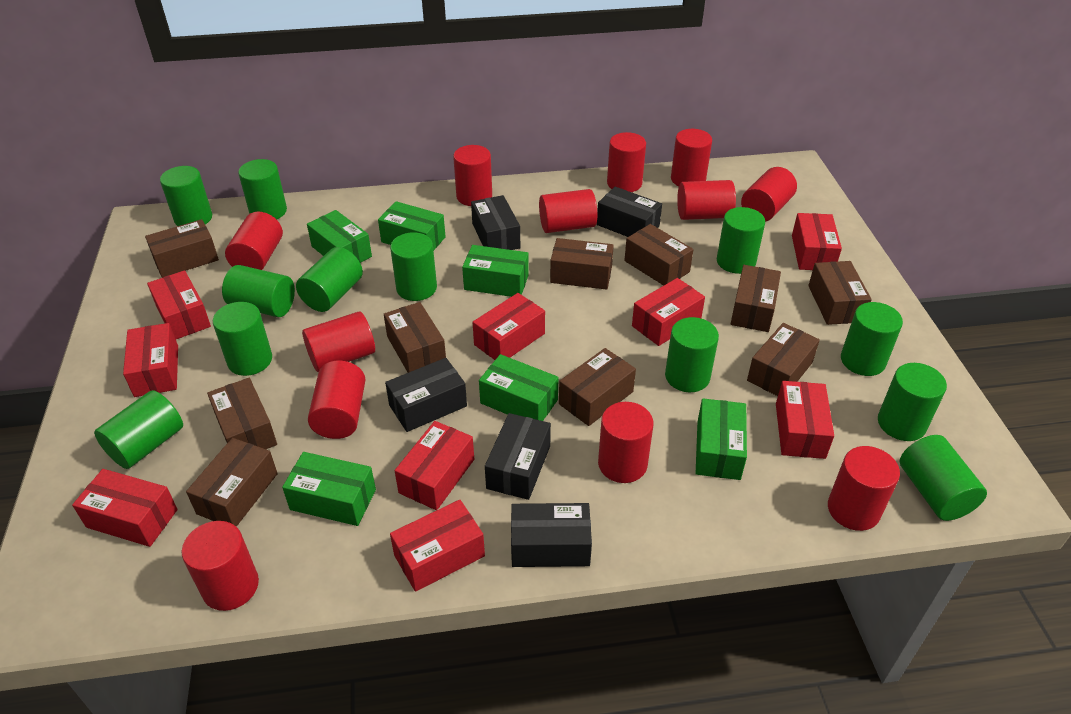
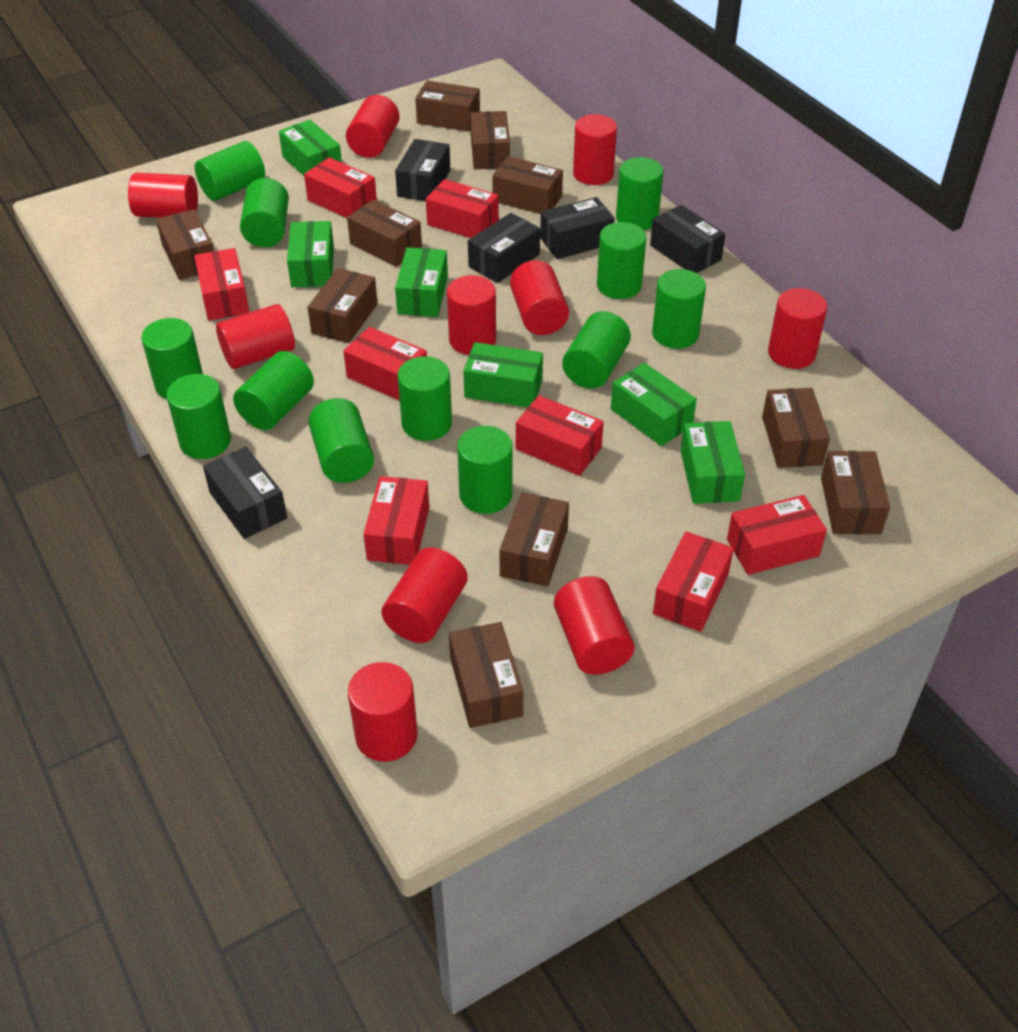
red box: 9 -> 8
red cylinder: 12 -> 10

